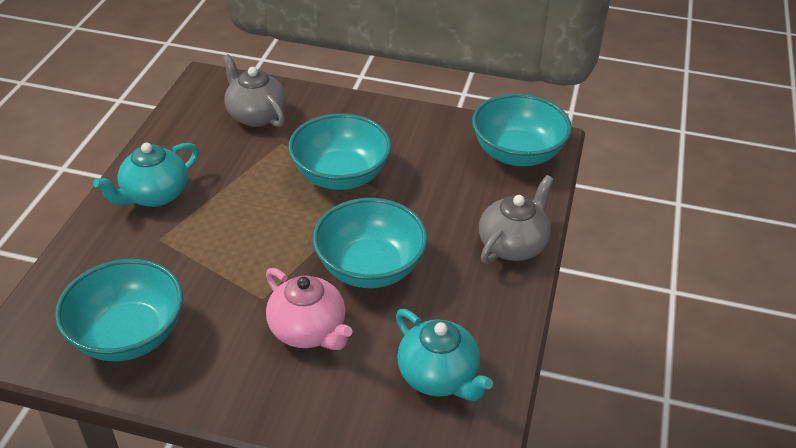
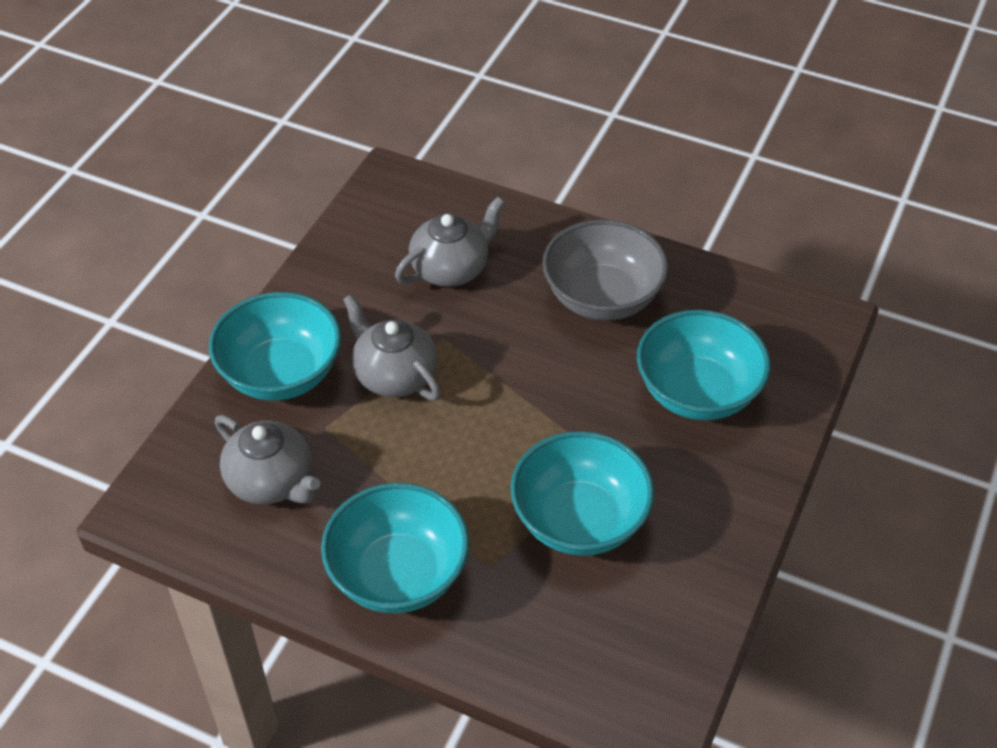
grey bowl: 0 -> 1
grey teapot: 2 -> 3
pink teapot: 1 -> 0
turquoise teapot: 2 -> 0

